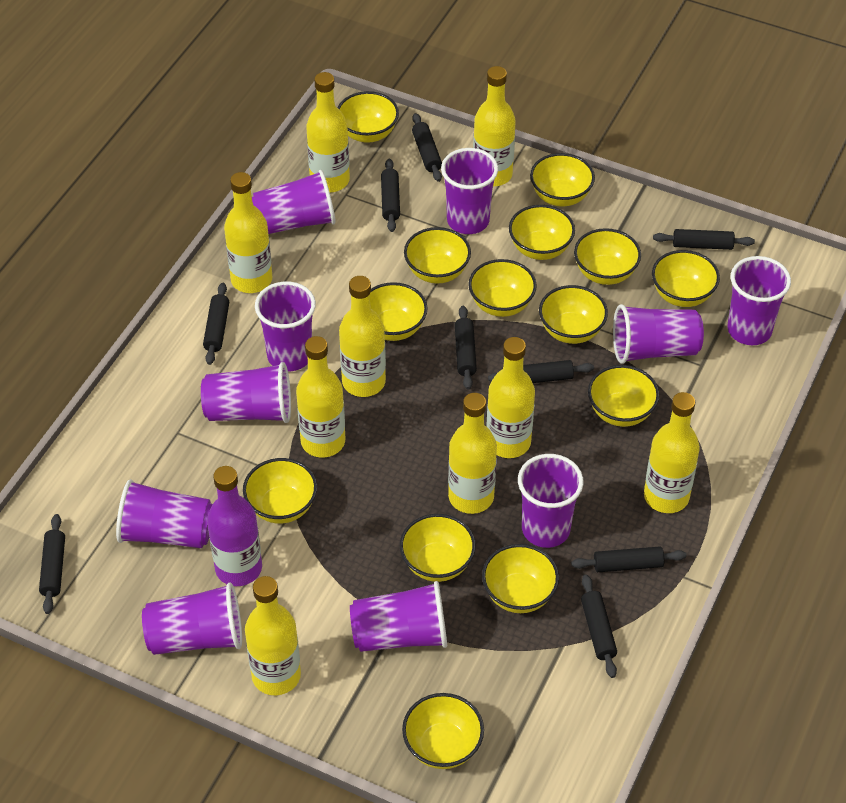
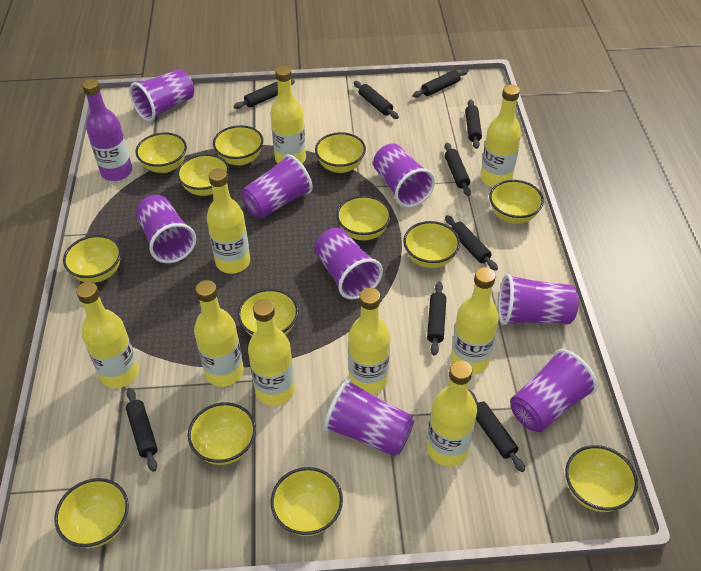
purple cup: 10 -> 8
yellow bowl: 14 -> 13

